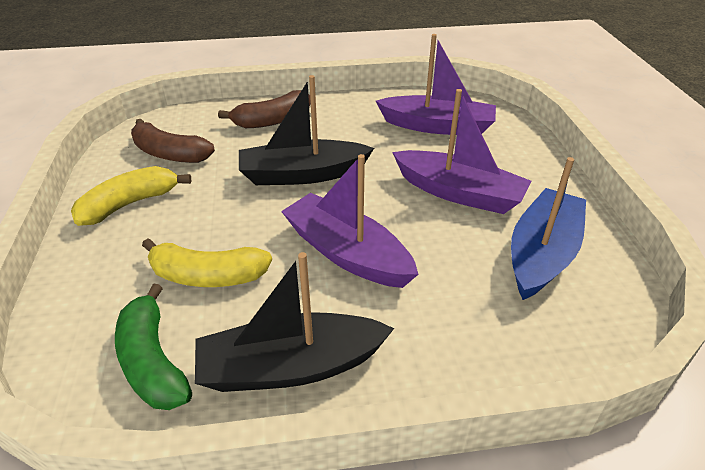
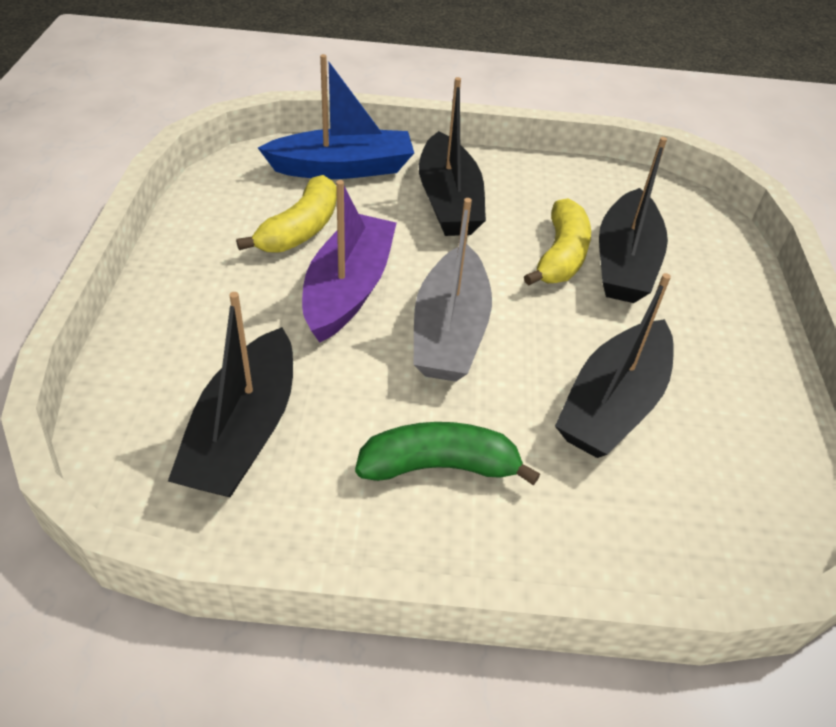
black boat: 2 -> 4
brown banana: 2 -> 0
grey boat: 0 -> 1
purple boat: 3 -> 1

